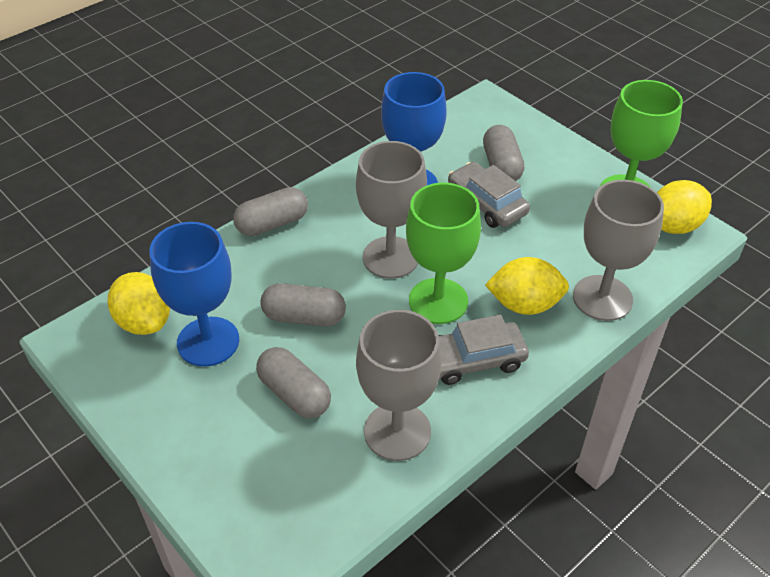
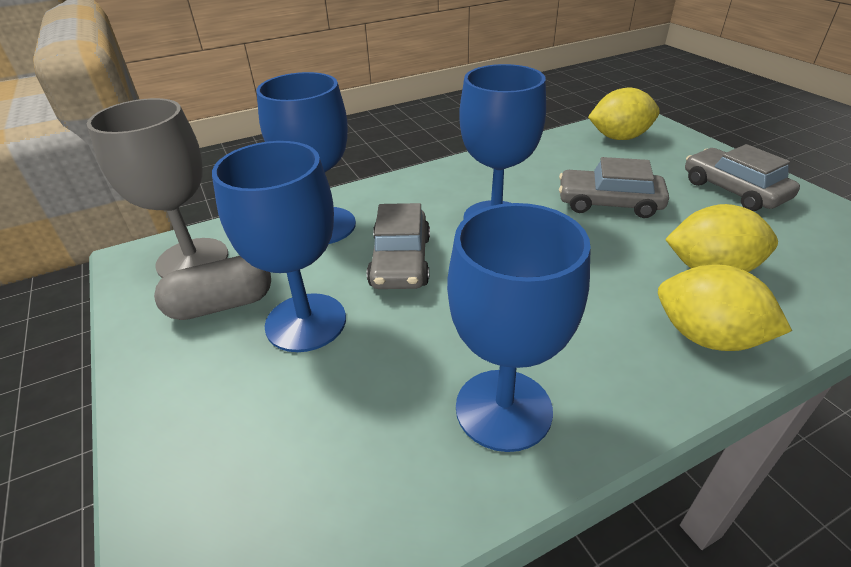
blue goblet: 2 -> 4
green goblet: 2 -> 0
grey capsule: 4 -> 1
grey car: 2 -> 3
grey goblet: 3 -> 1

